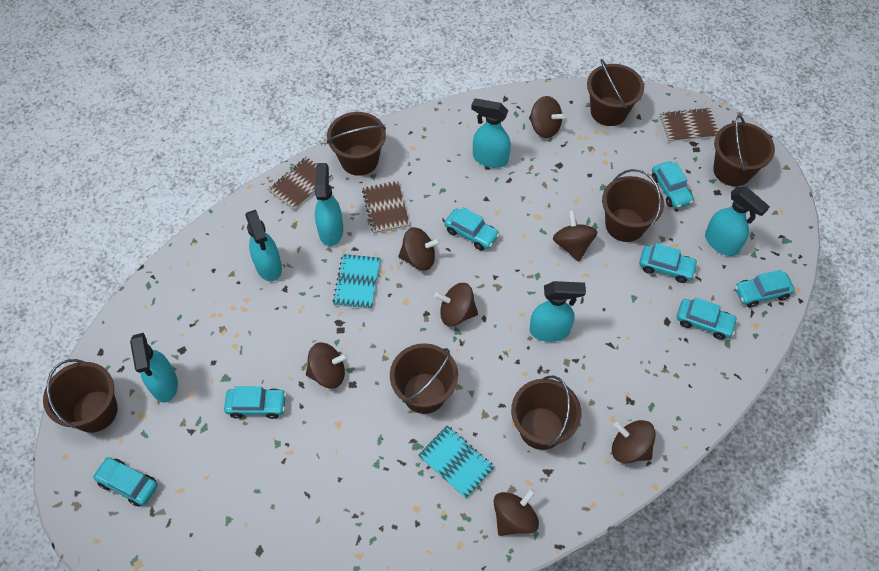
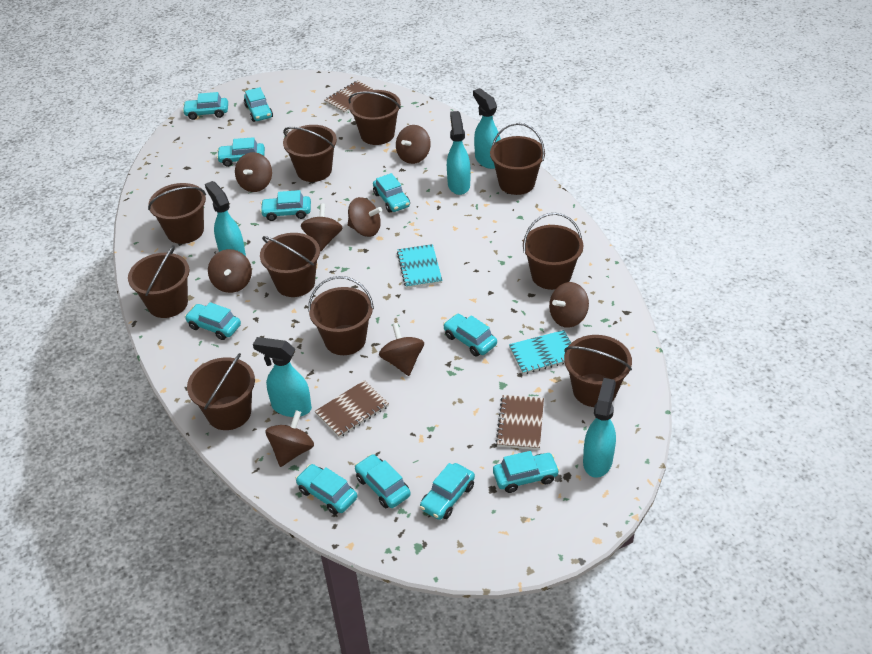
brown bucket: 7 -> 10
brown spinning top: 7 -> 8
turquoise car: 7 -> 11
turquoise spray bottle: 6 -> 5

